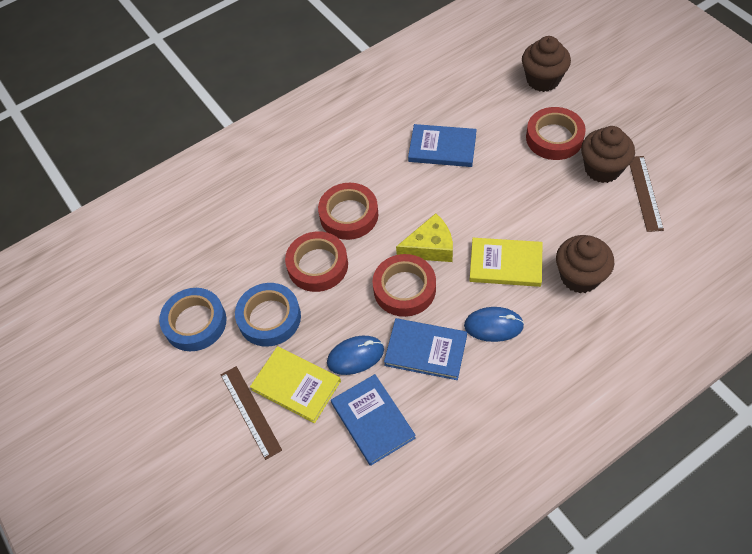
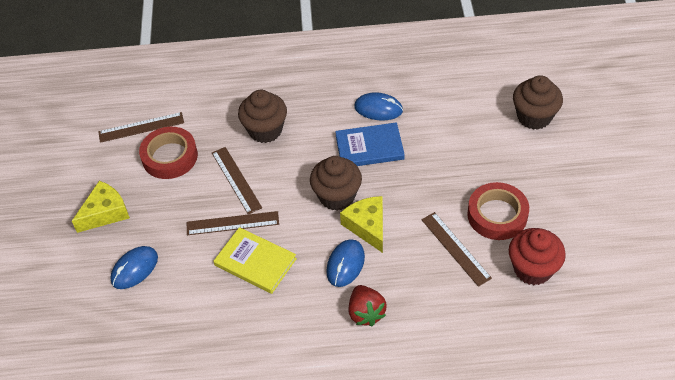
blue book: 3 -> 1
blue mouse: 2 -> 3
blue tape: 2 -> 0
brown ruler: 2 -> 4
red cupcake: 0 -> 1
red strawberry: 0 -> 1
red tape: 4 -> 2
yellow book: 2 -> 1
yellow cheese: 1 -> 2

